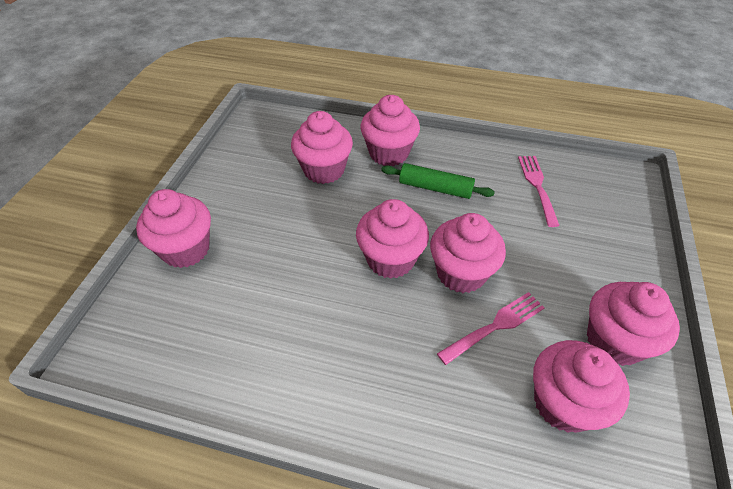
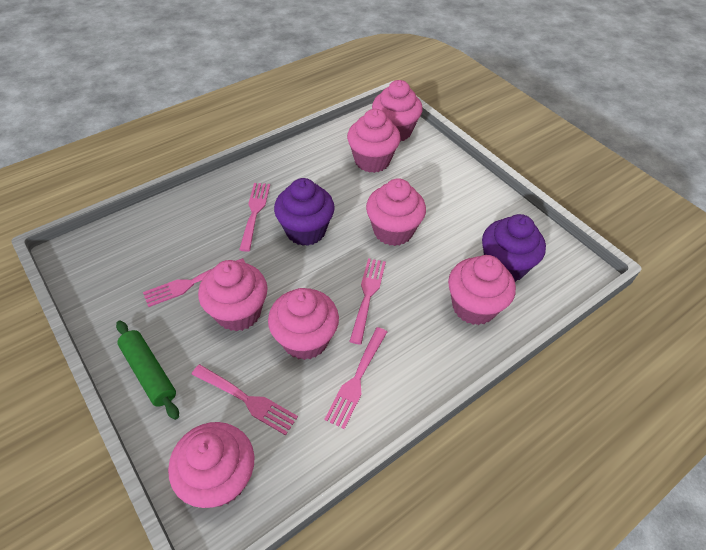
pink fork: 2 -> 5
purple cupcake: 0 -> 2

